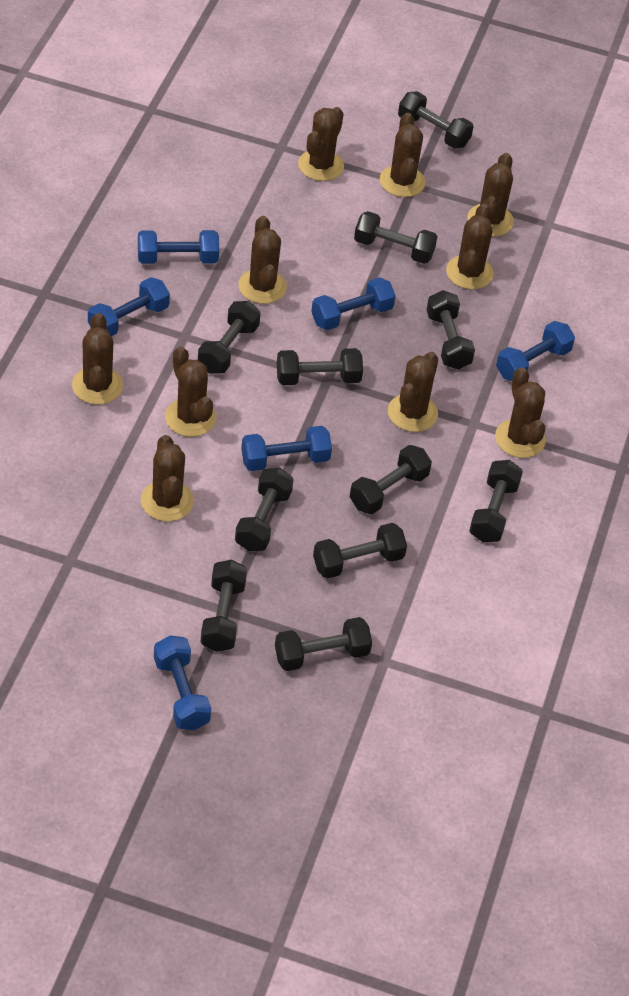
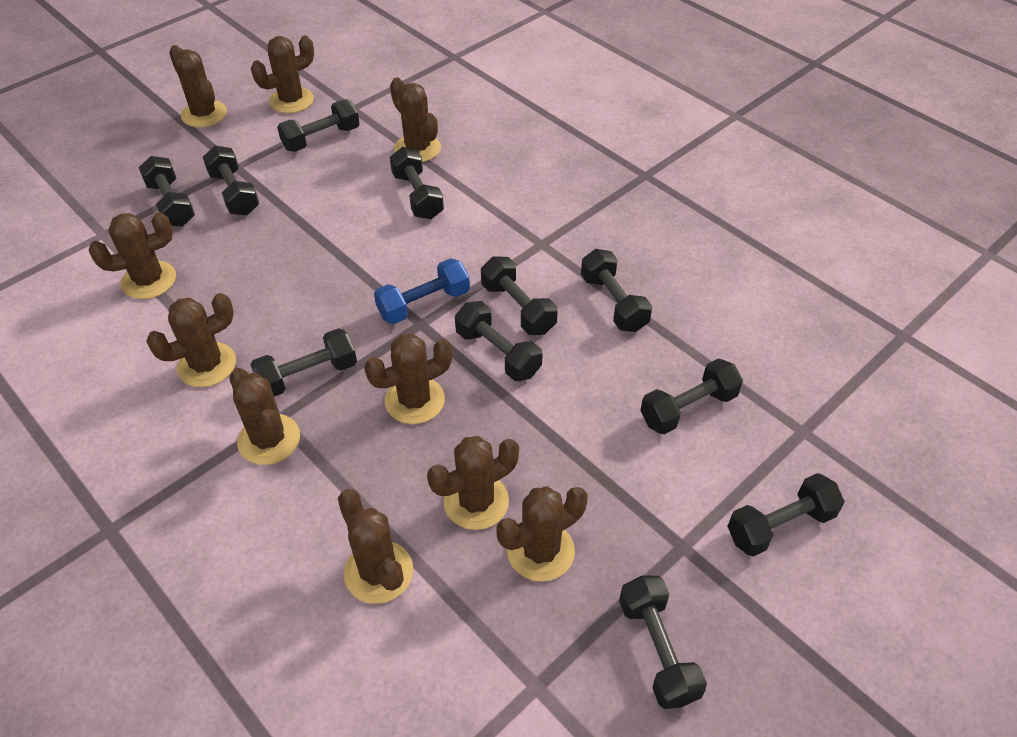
blue dumbbell: 6 -> 1

